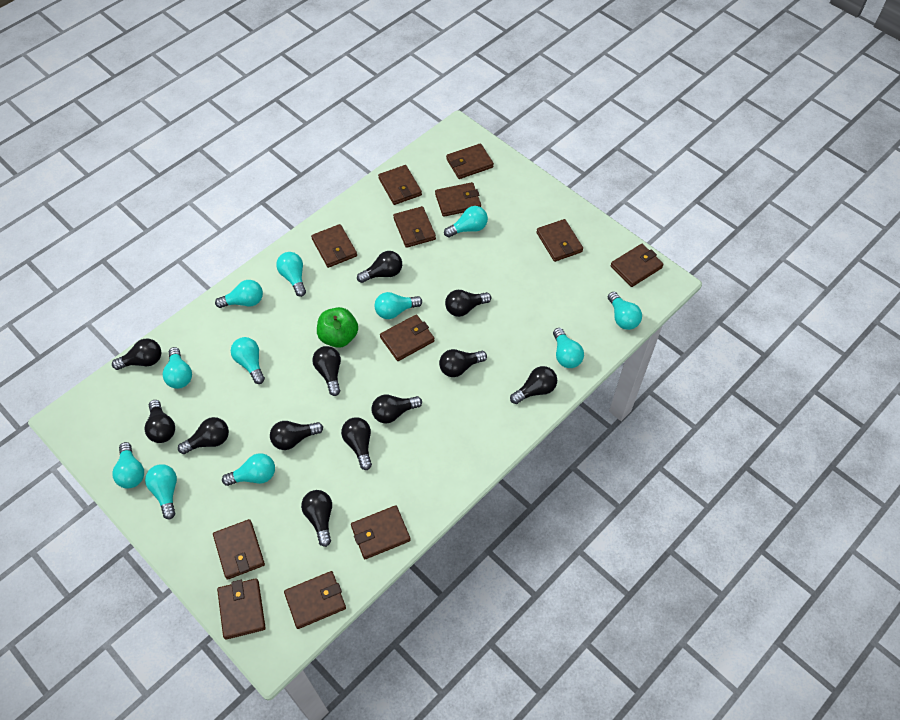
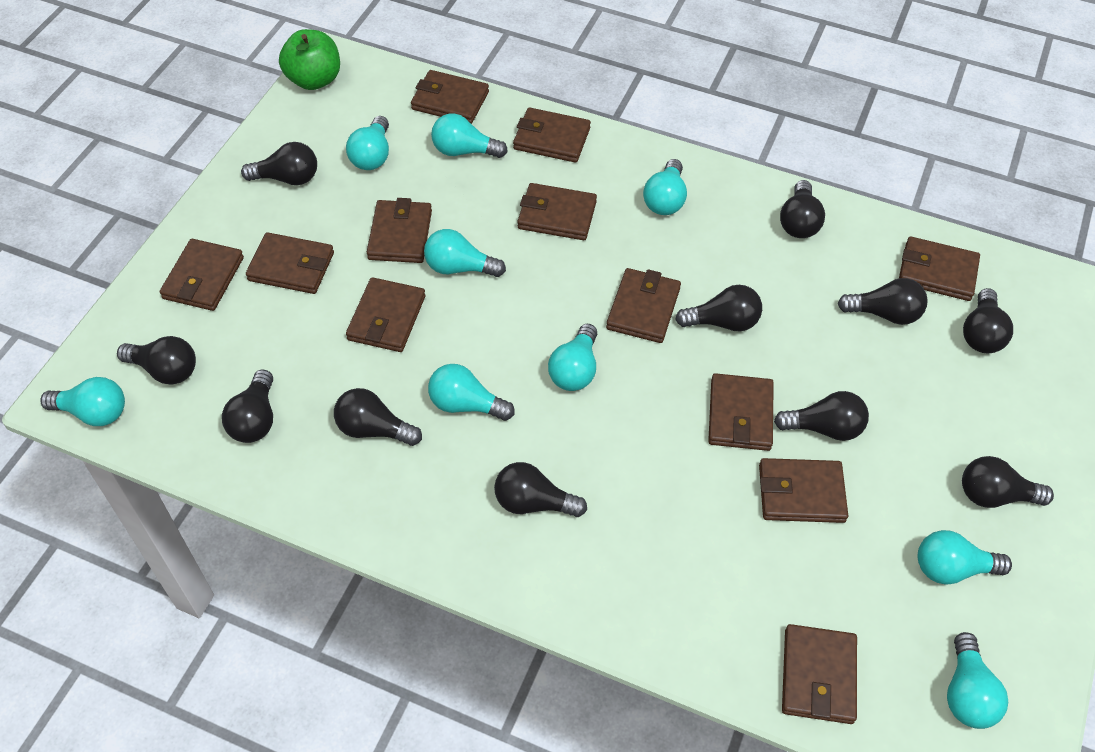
black light bulb: 12 -> 11
turquoise light bulb: 11 -> 9

